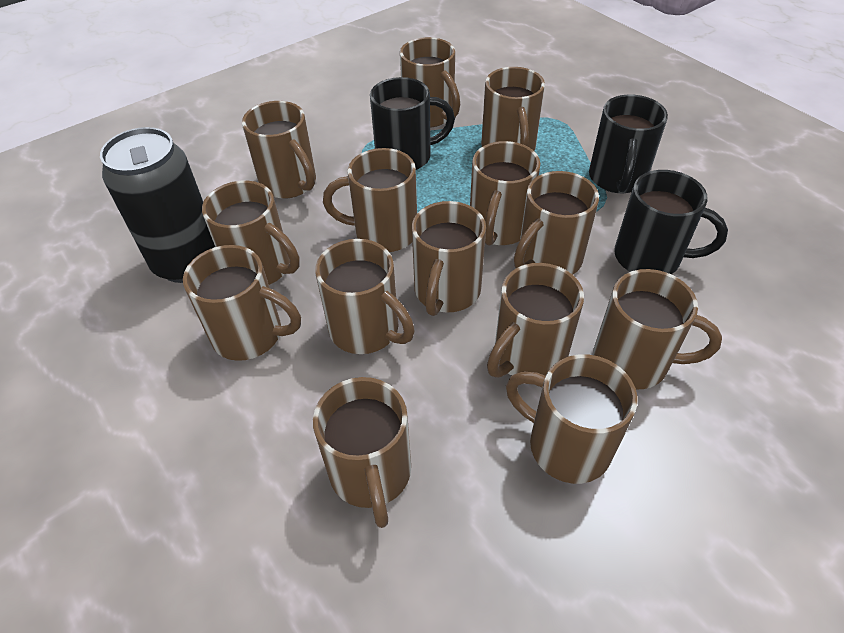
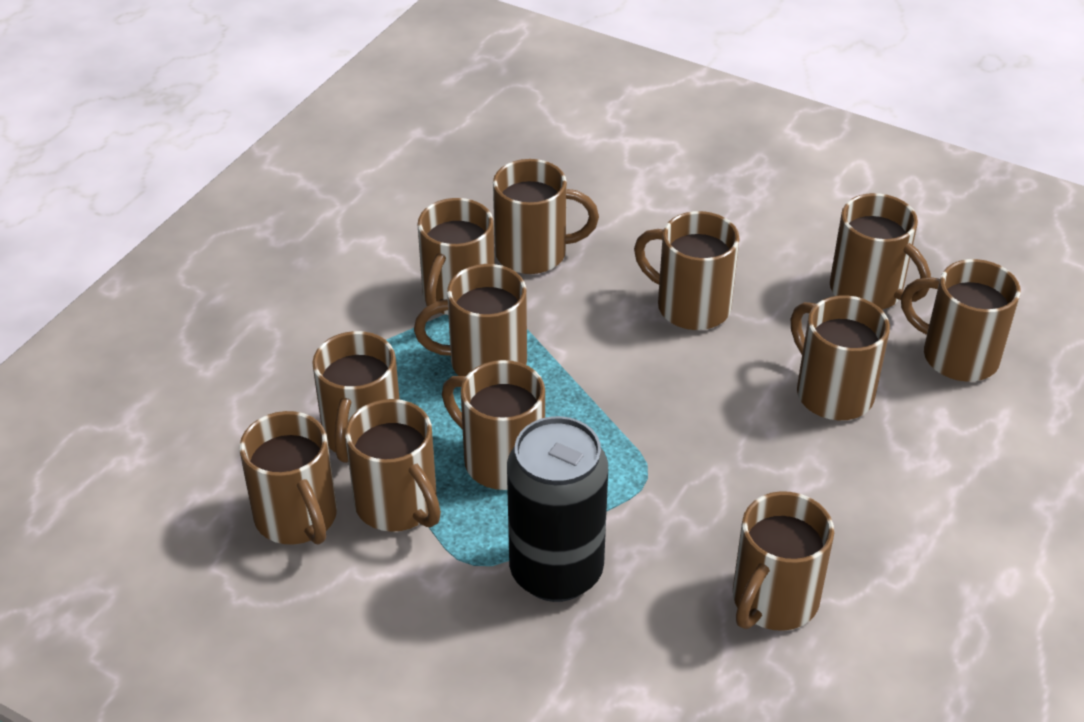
black mug: 3 -> 0
brown mug: 14 -> 12

